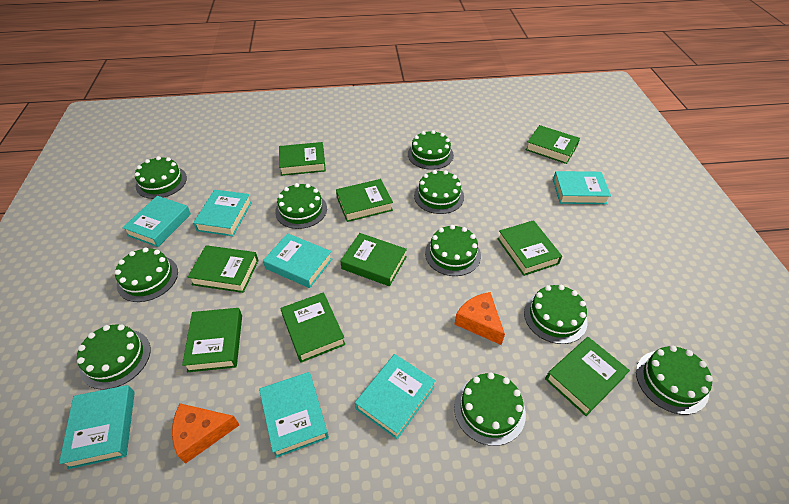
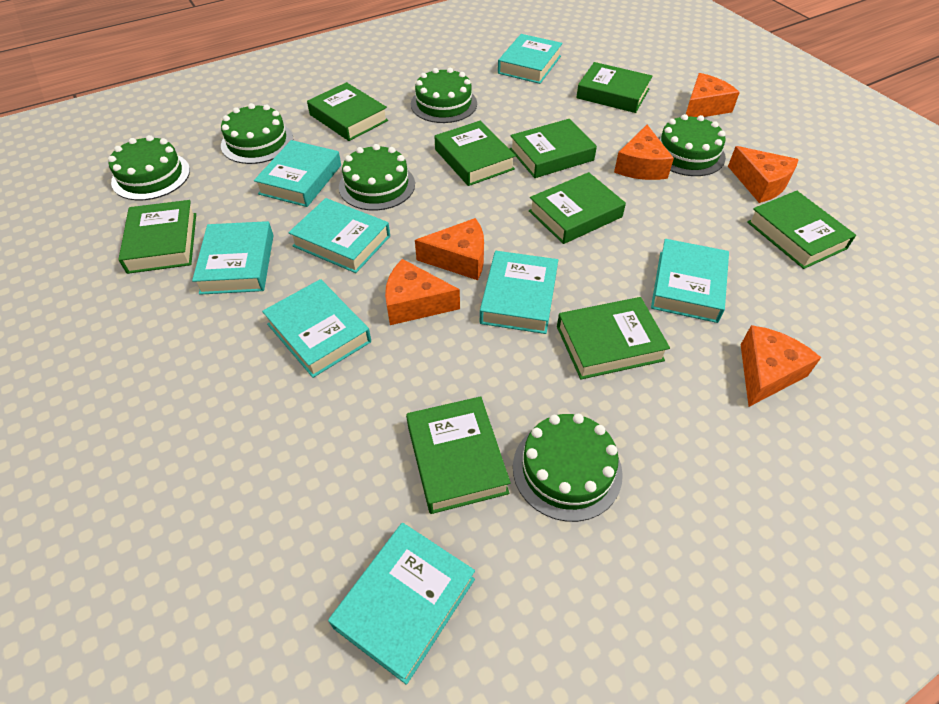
green cake: 10 -> 6
orange cheese: 2 -> 6
turquoise book: 7 -> 8

